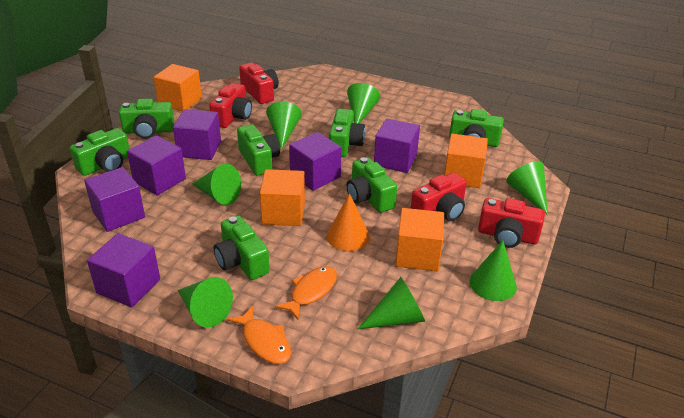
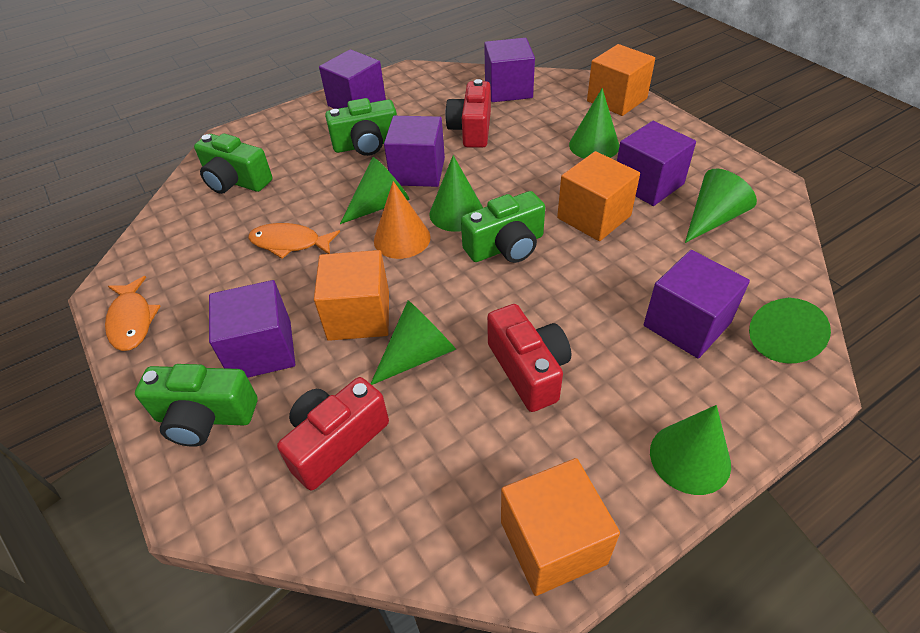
green camera: 7 -> 4
red camera: 4 -> 3

